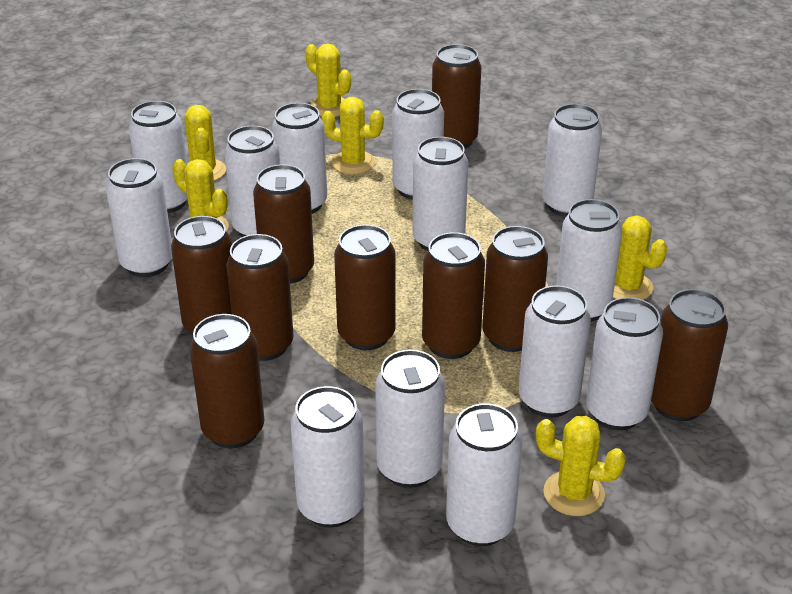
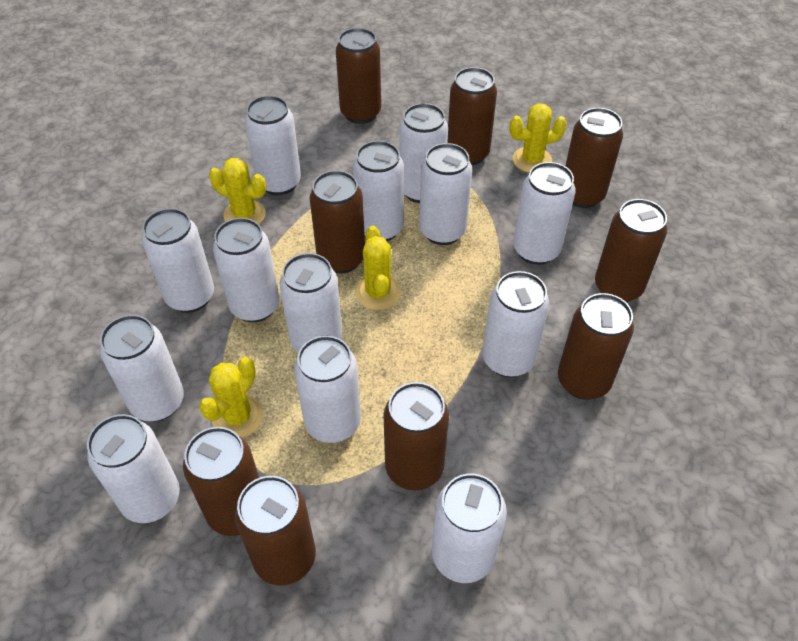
yellow cactus: 6 -> 4

